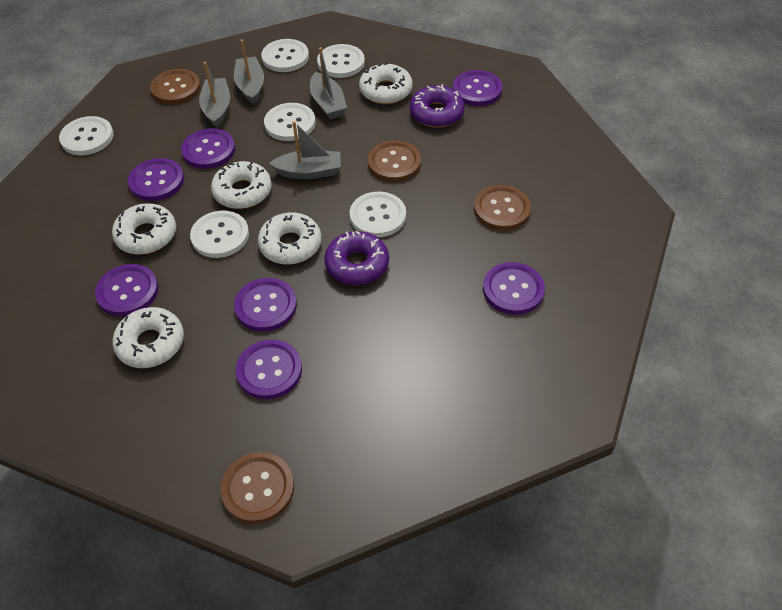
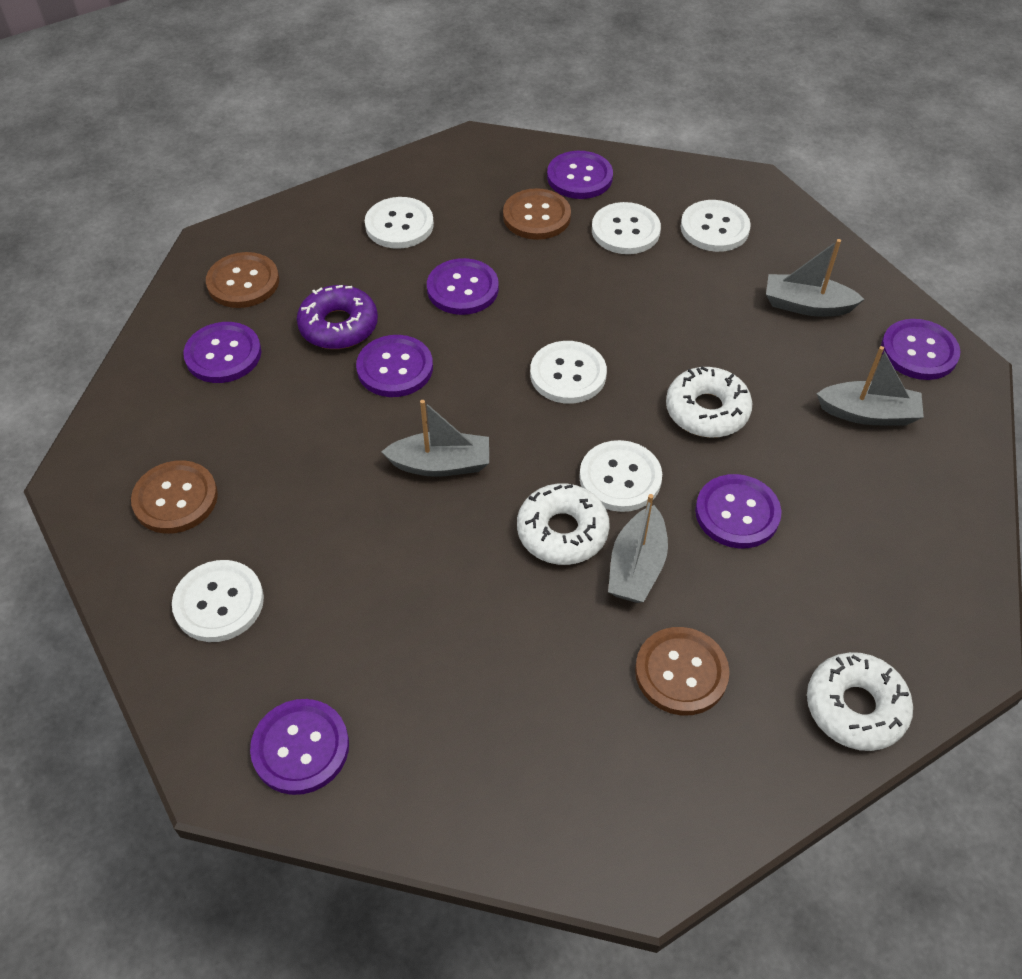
purple donut: 2 -> 1
white donut: 5 -> 3

